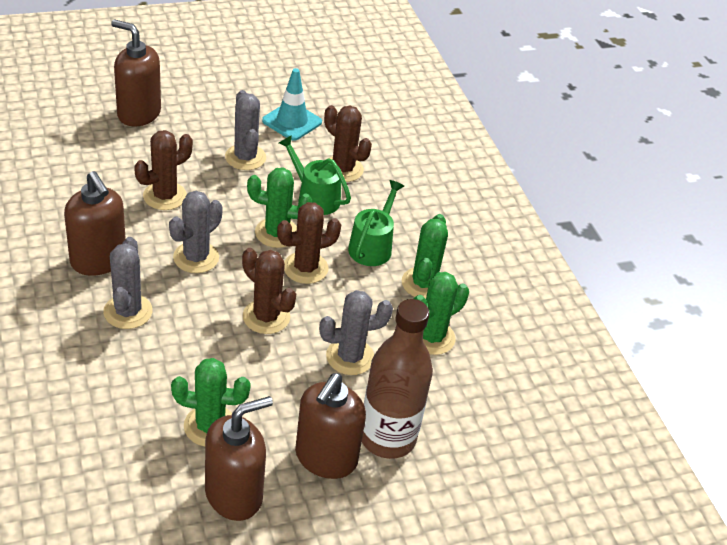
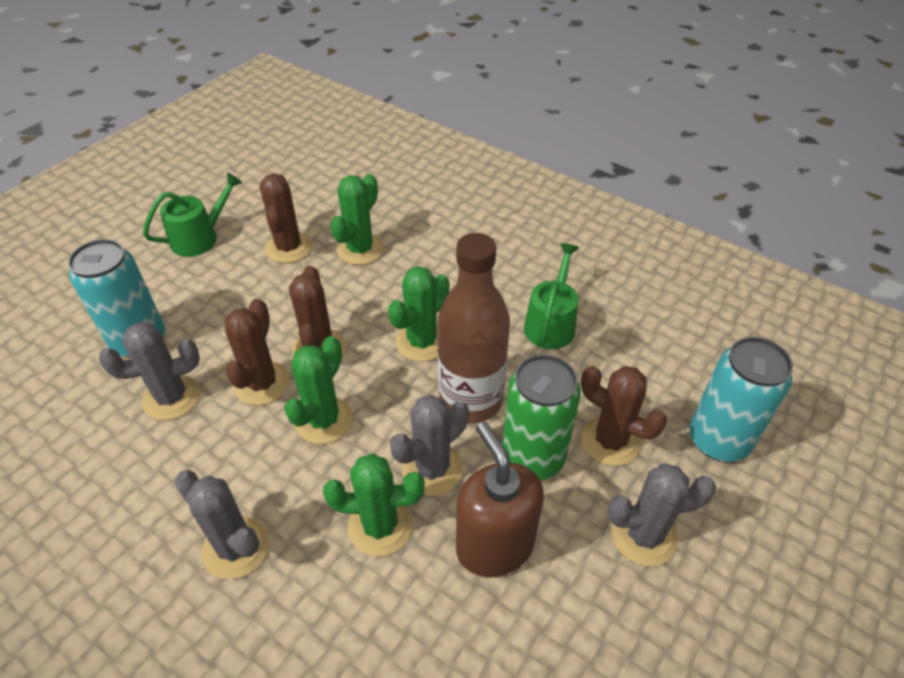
brown soap dispenser: 4 -> 1
green can: 0 -> 1
turquoise can: 0 -> 2
turquoise traffic cone: 1 -> 0

